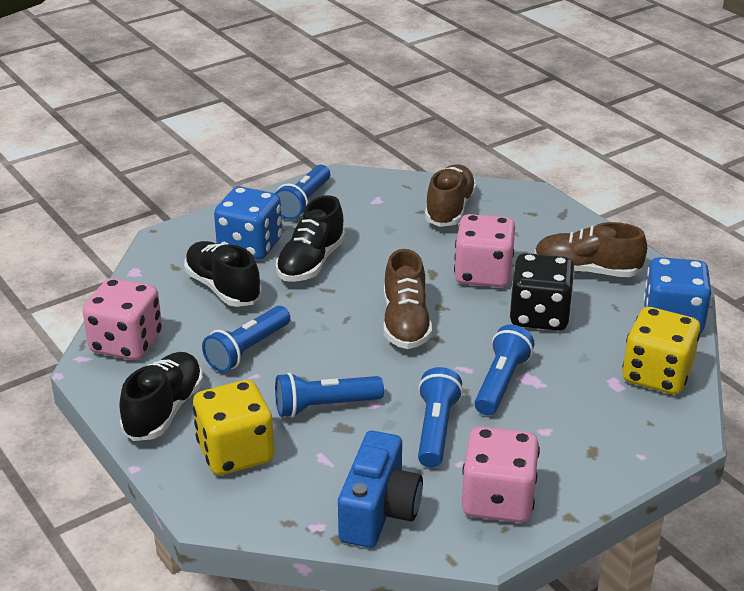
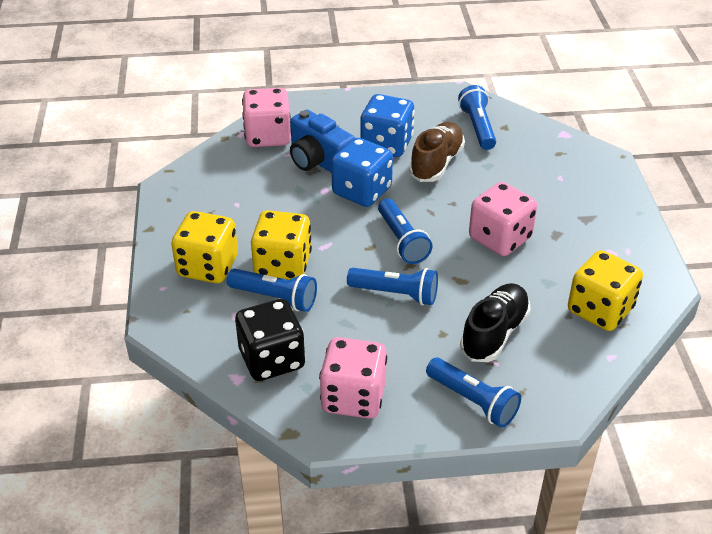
black shoe: 3 -> 1
brown shoe: 3 -> 1
yellow dice: 2 -> 3

